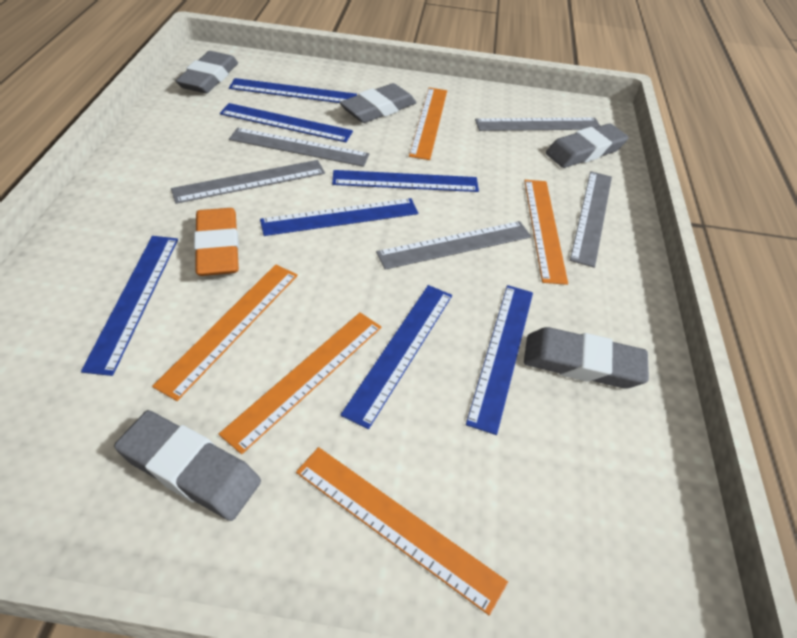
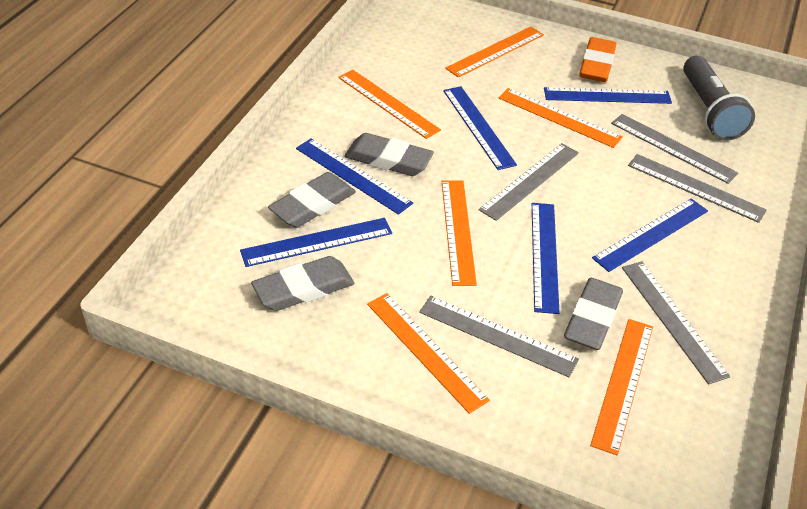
blue ruler: 7 -> 6
grey eraser: 5 -> 4
grey flashlight: 0 -> 1
orange ruler: 5 -> 6

